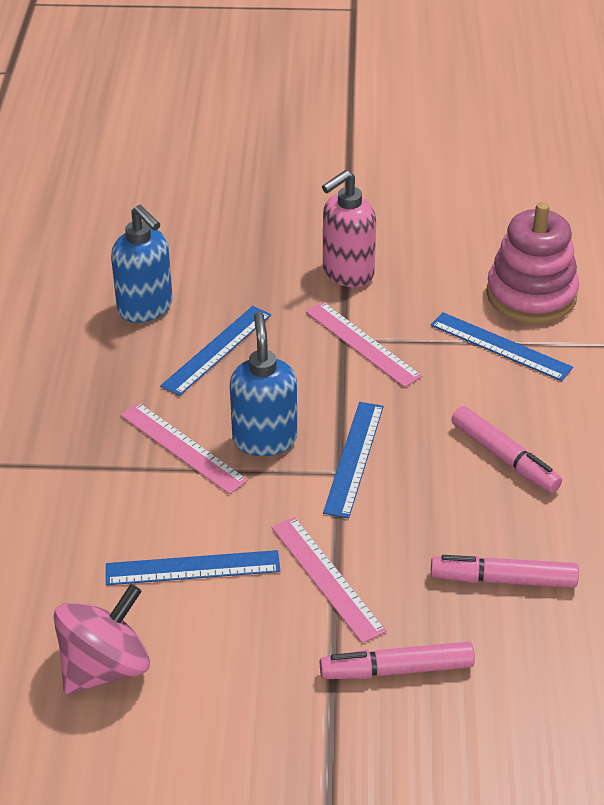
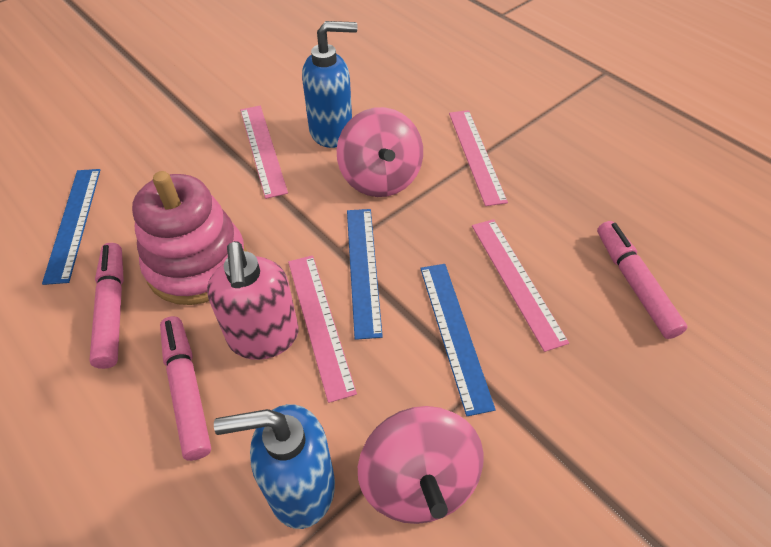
blue ruler: 4 -> 3
pink ruler: 3 -> 4
pink spinning top: 1 -> 2

